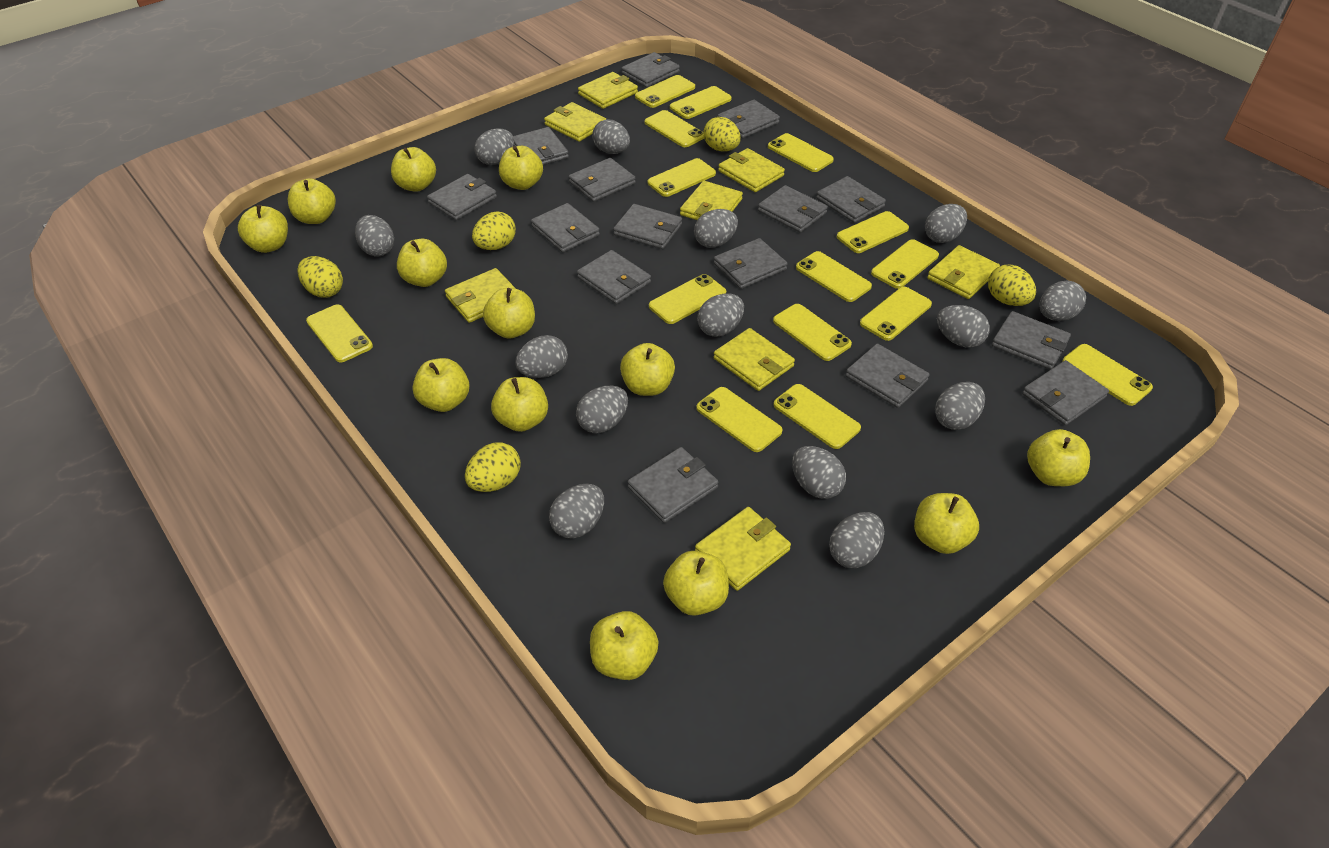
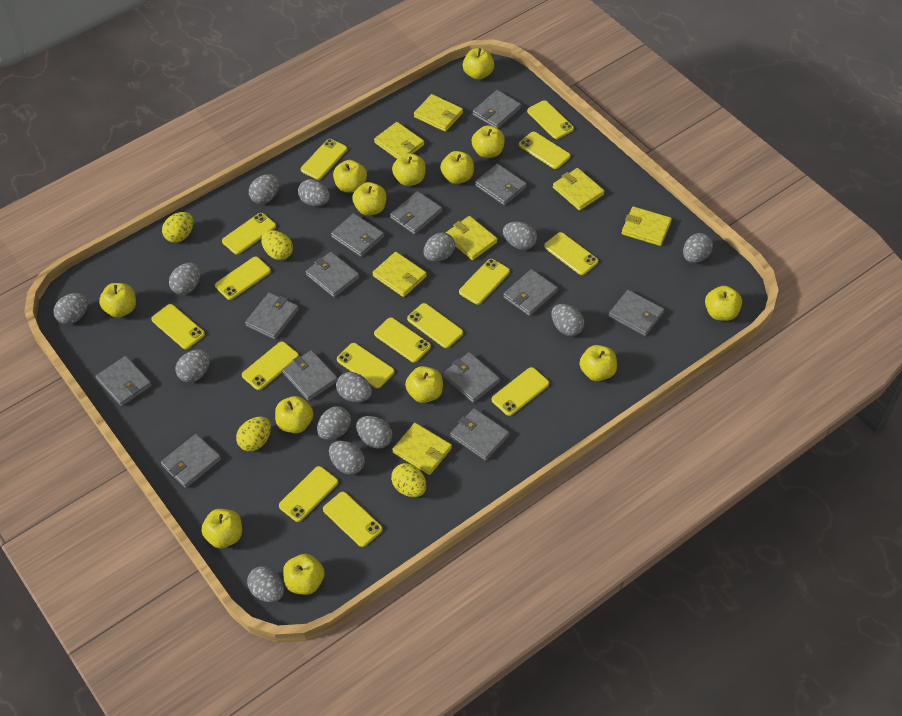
grey wallet: 15 -> 13
yellow egg: 5 -> 4
yellow wallet: 8 -> 7

